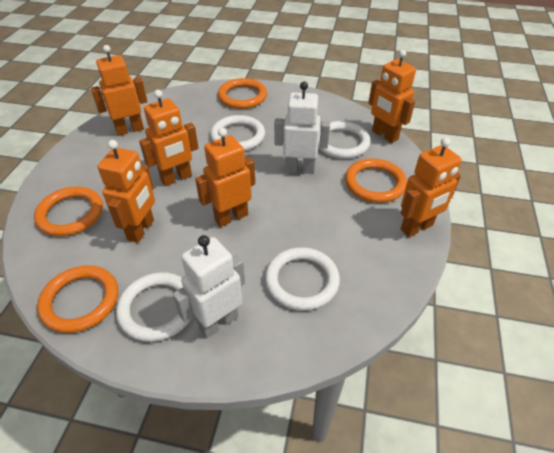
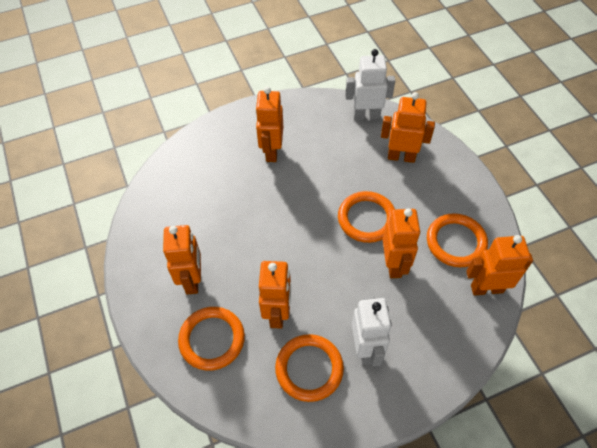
white ring: 4 -> 0

